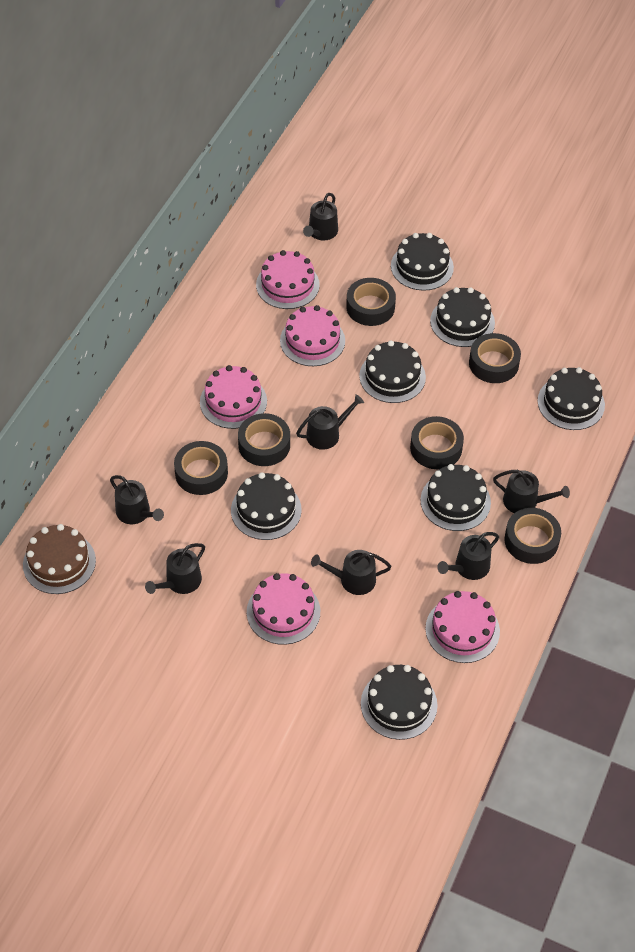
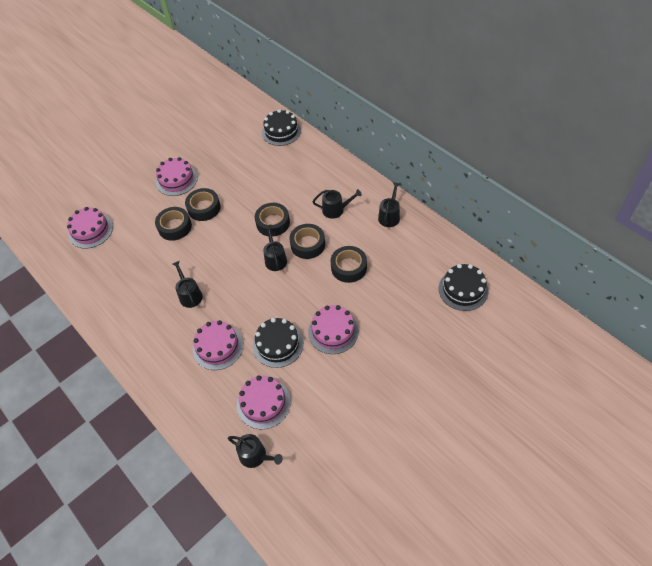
black cake: 7 -> 3
black tape: 6 -> 5
black watering can: 7 -> 5
brown cake: 1 -> 0

